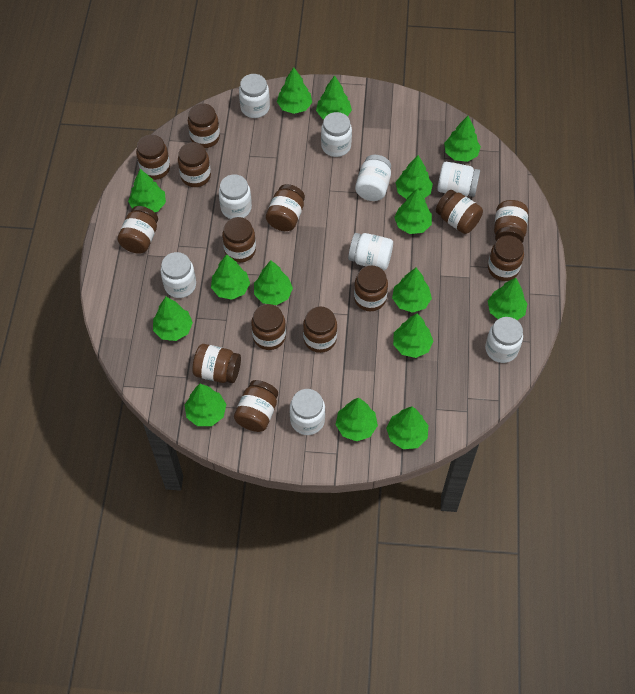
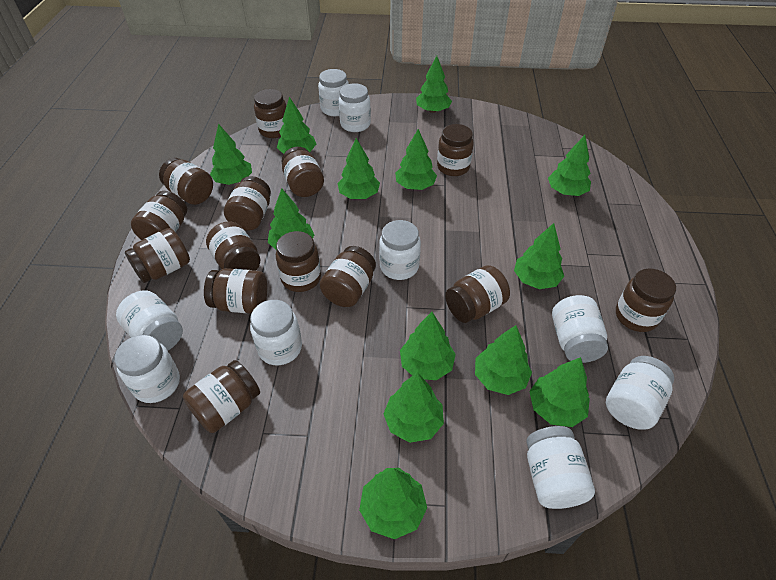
green tree: 15 -> 13

